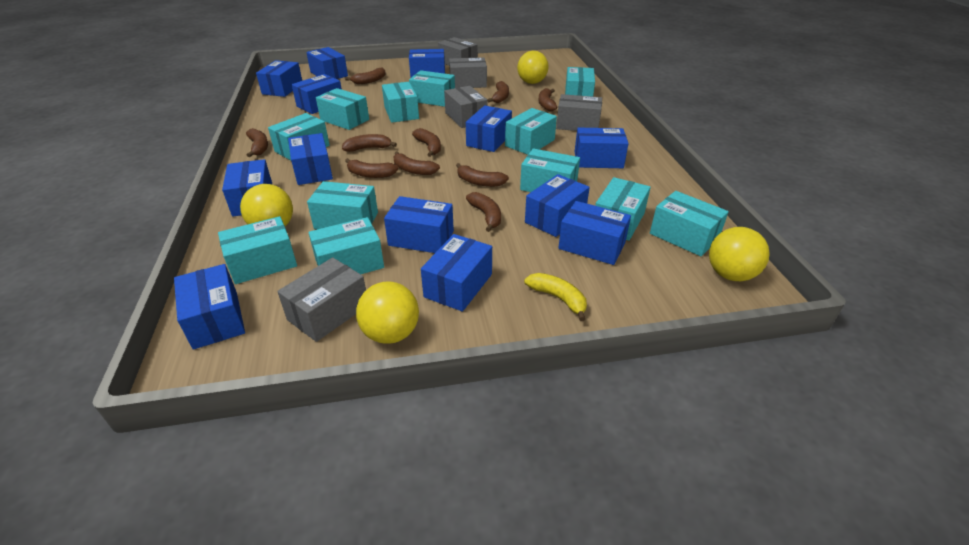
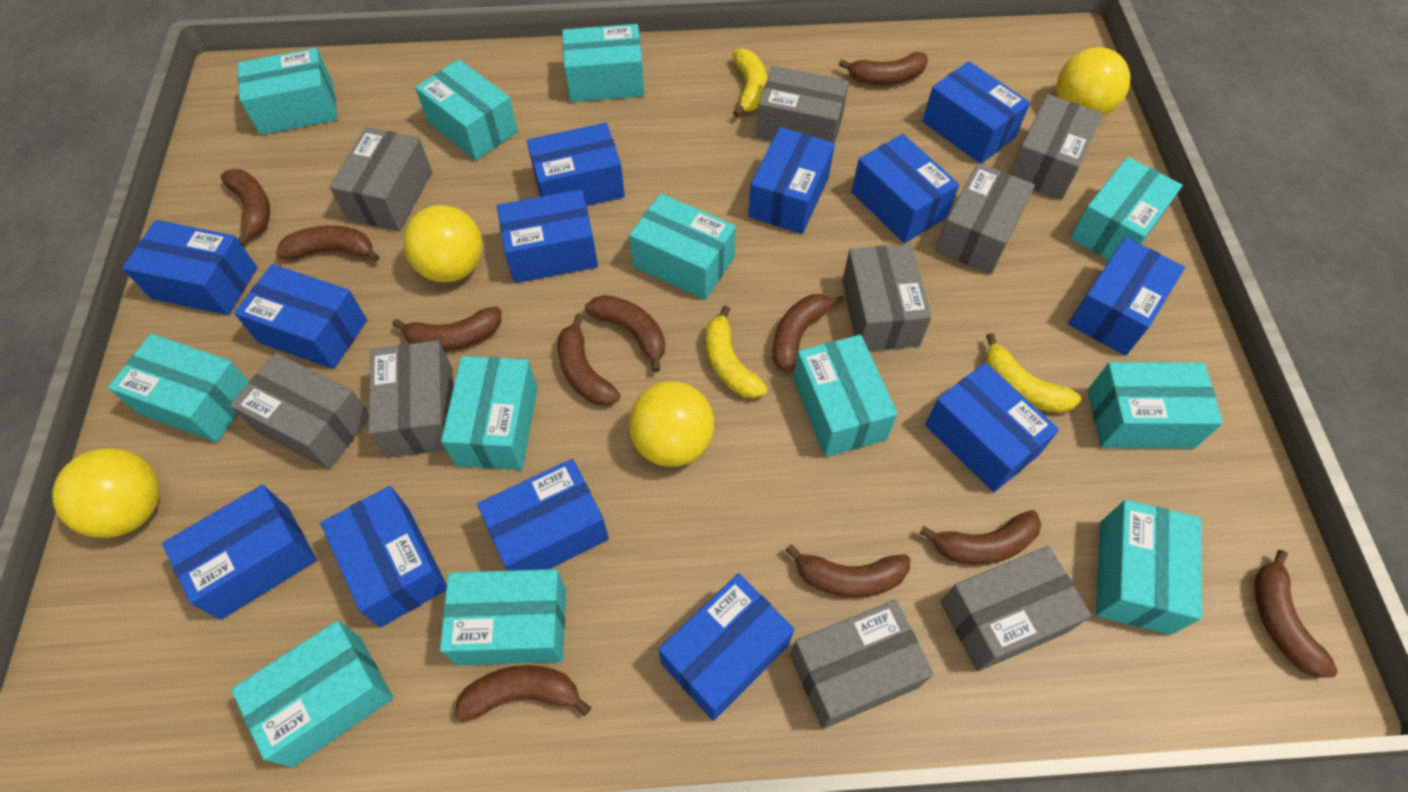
brown banana: 10 -> 11
grey box: 5 -> 9
yellow banana: 1 -> 3

